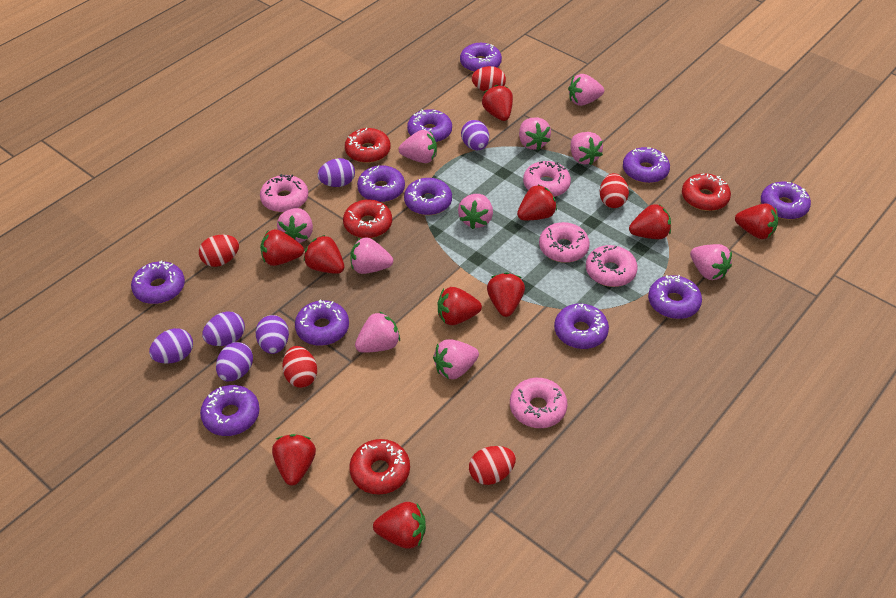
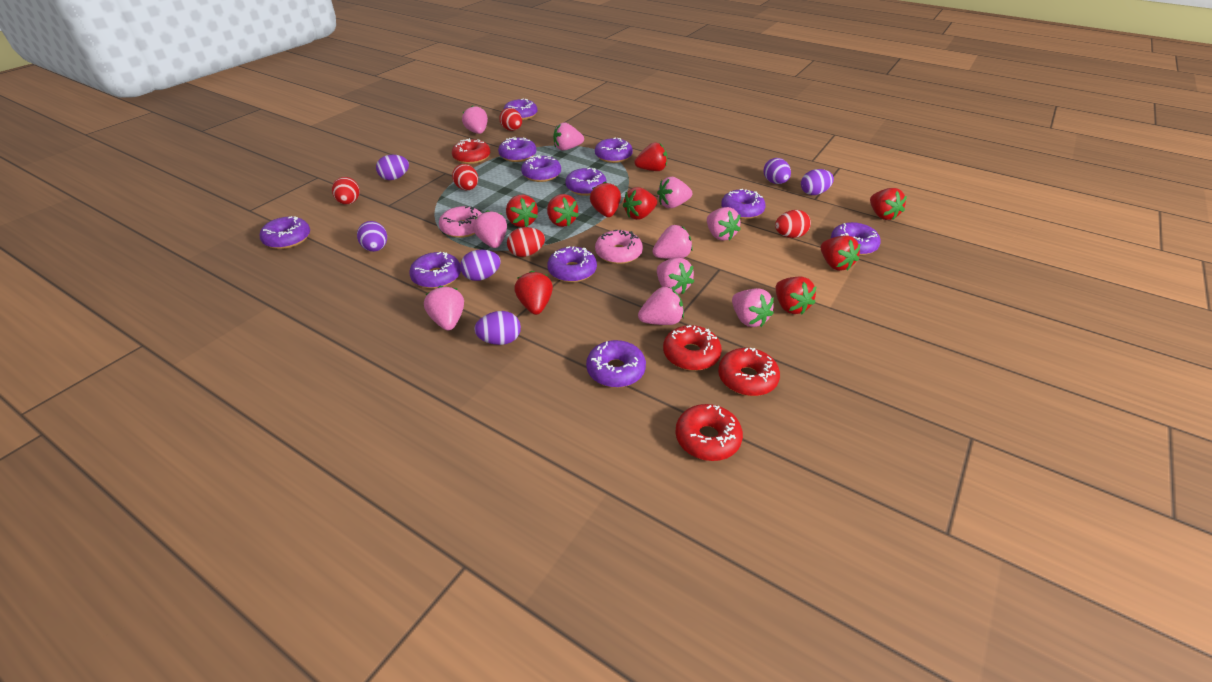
pink donut: 5 -> 2
red strawberry: 10 -> 9

